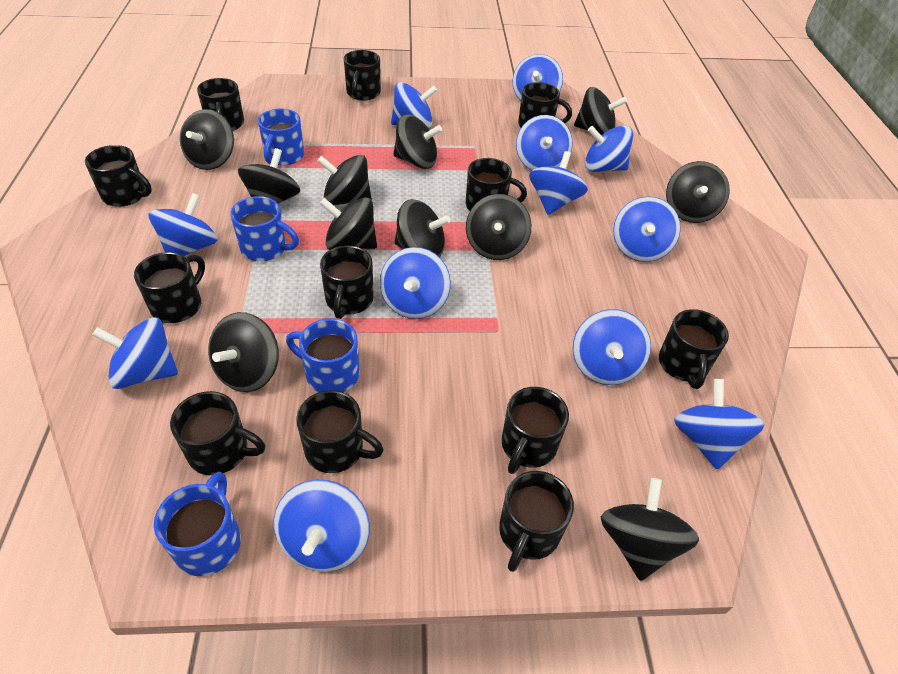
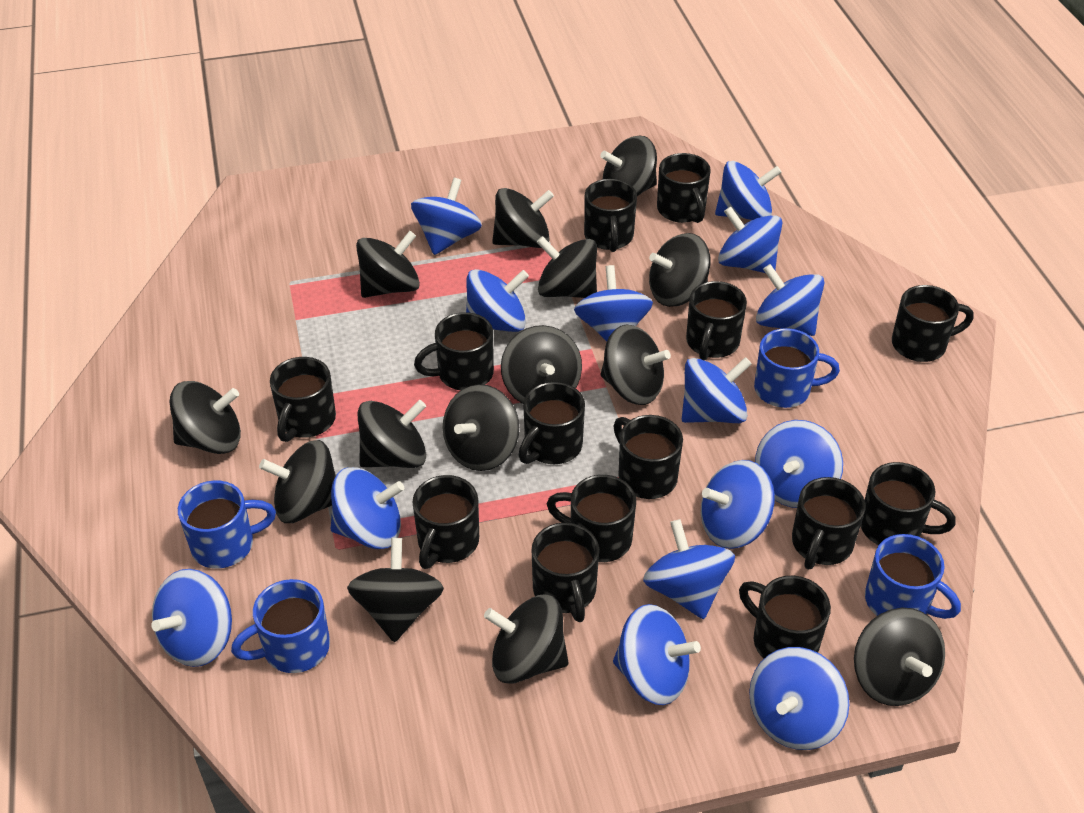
black mug: 12 -> 14
black spinning top: 11 -> 14
blue spinning top: 12 -> 14

